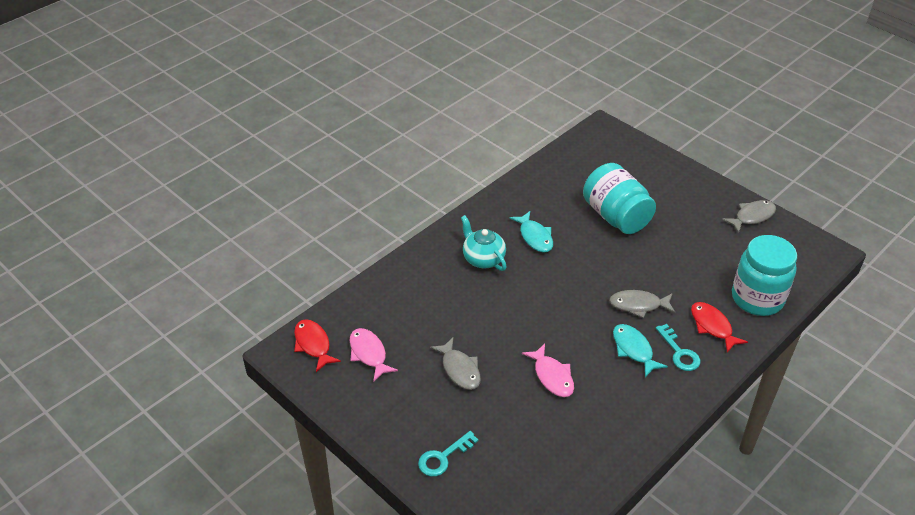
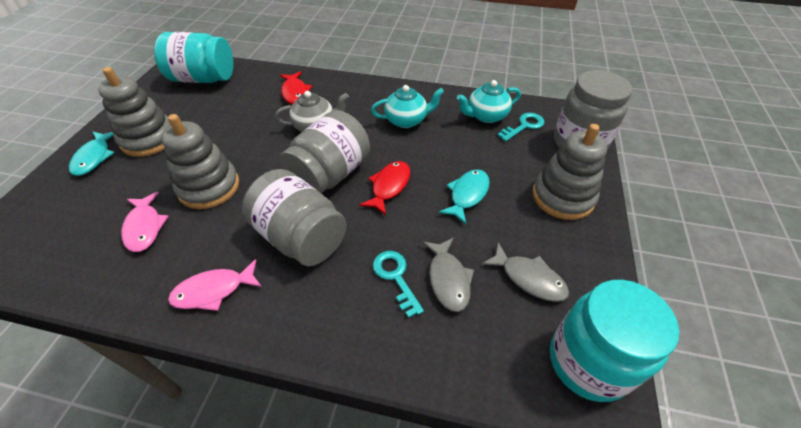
grey fish: 3 -> 2
grey jar: 0 -> 3
grey stacking toy: 0 -> 3
grey teapot: 0 -> 1
turquoise teapot: 1 -> 2

